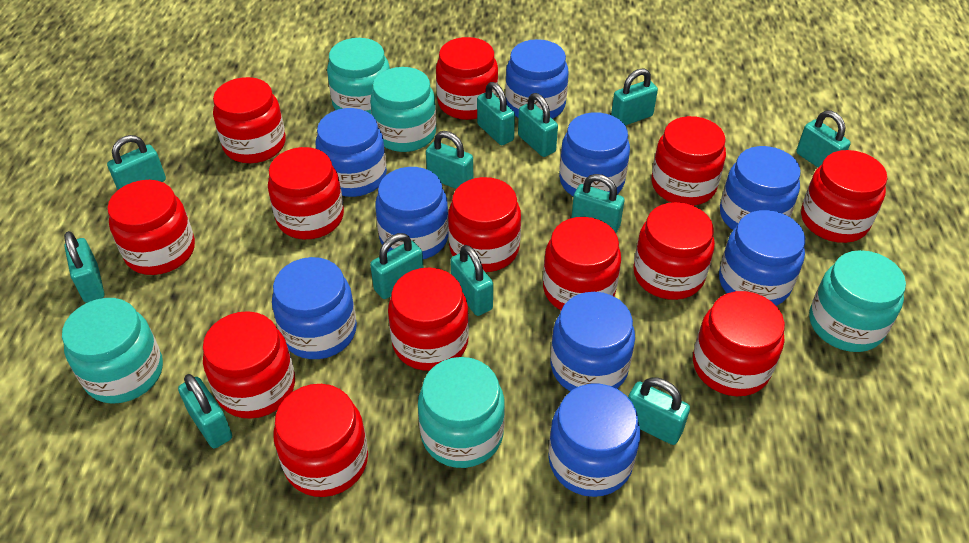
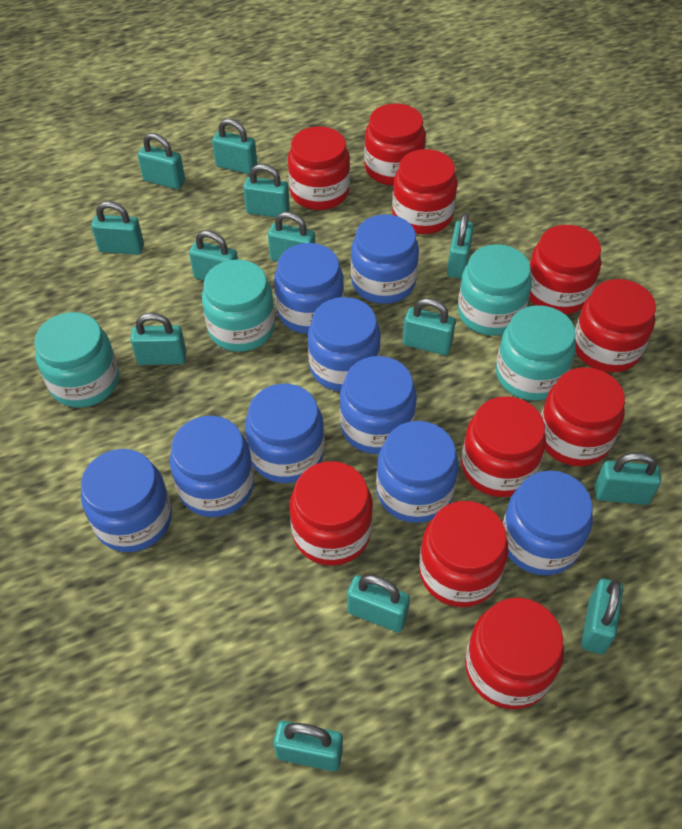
red jar: 13 -> 10
turquoise jar: 5 -> 4
turquoise padlock: 12 -> 13

